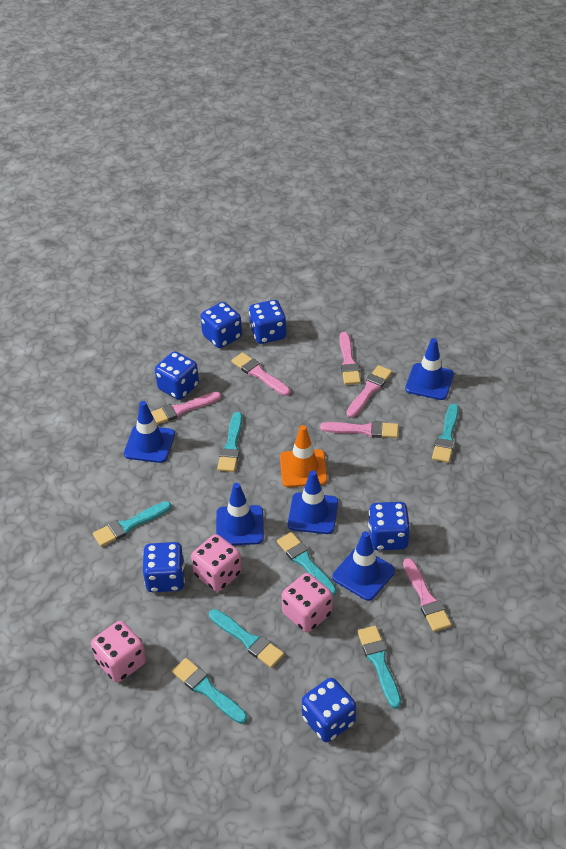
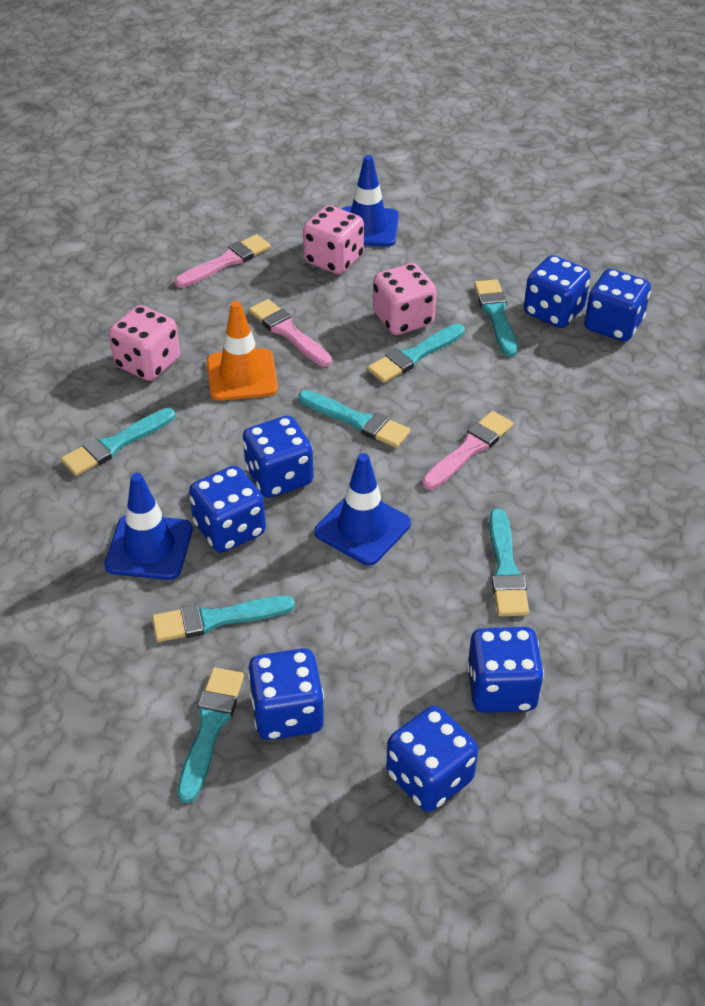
blue dice: 6 -> 7
blue traffic cone: 5 -> 3
pink brush: 6 -> 3

